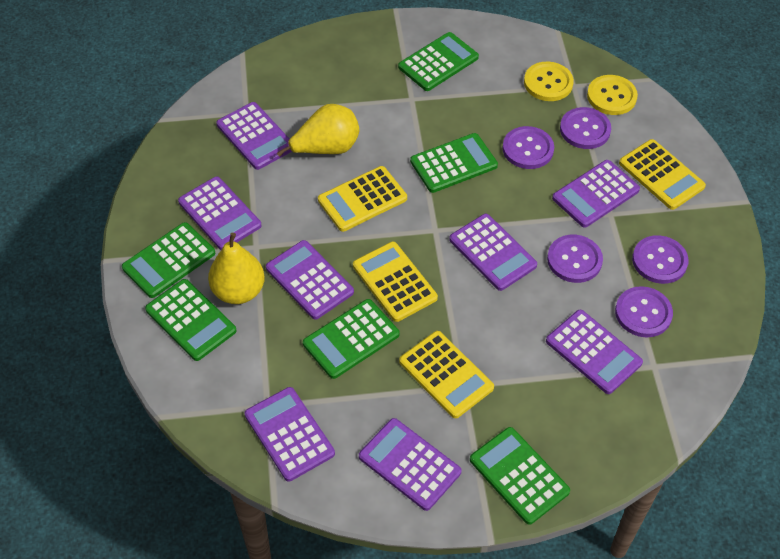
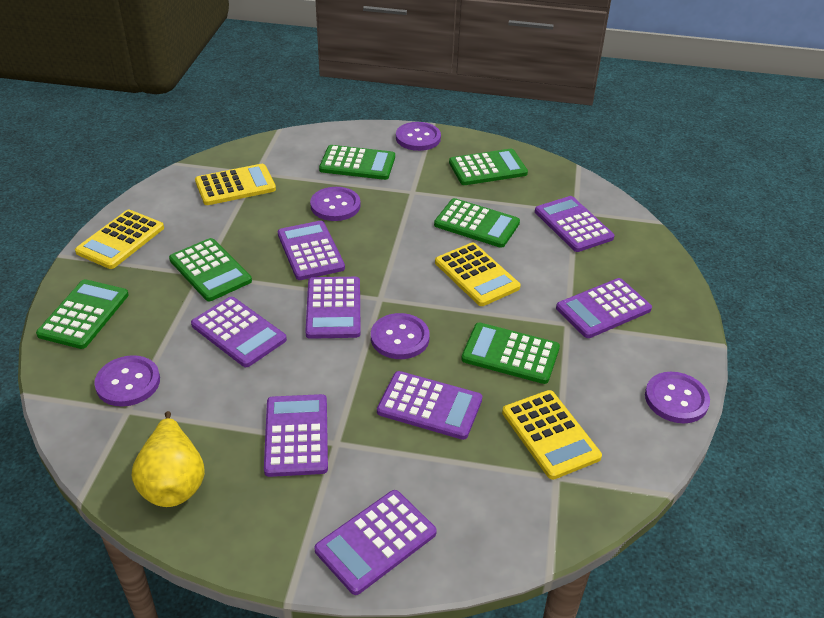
yellow button: 2 -> 0
yellow pear: 2 -> 1

